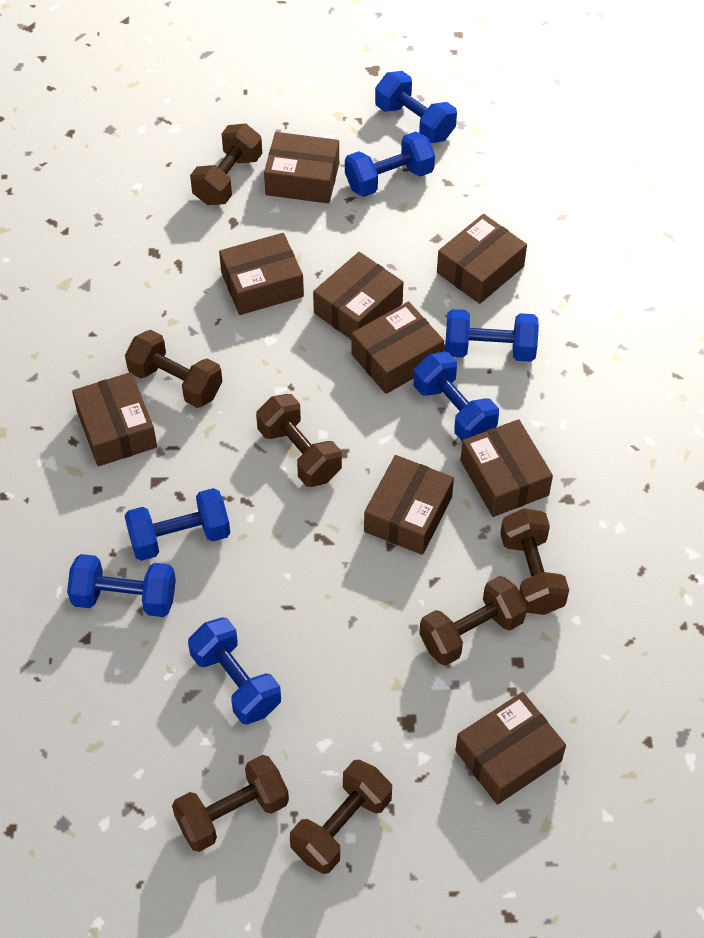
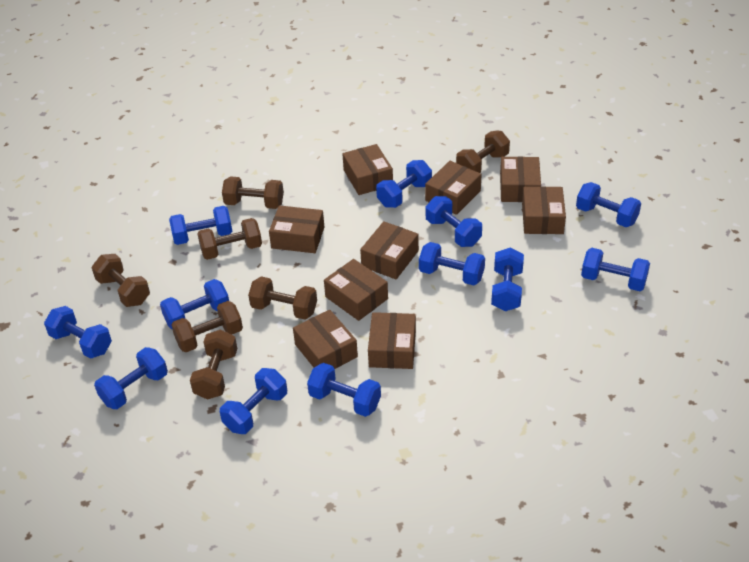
blue dumbbell: 7 -> 12

